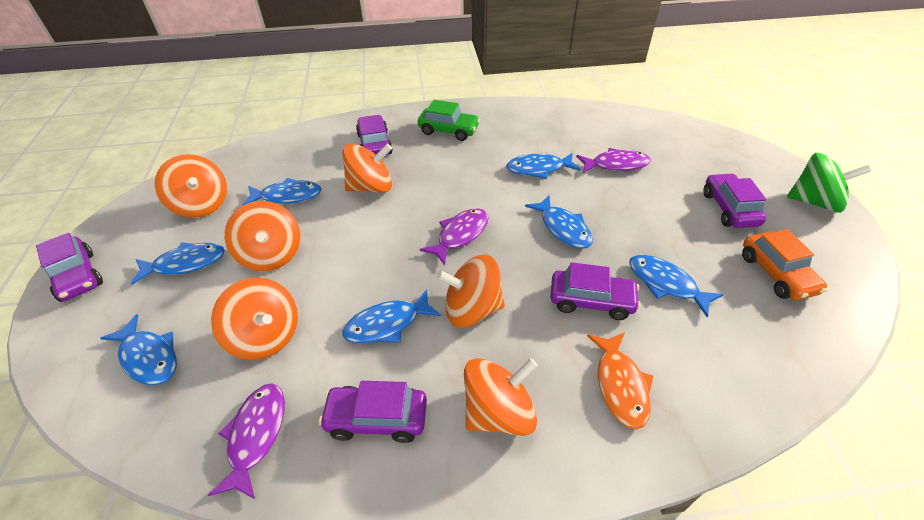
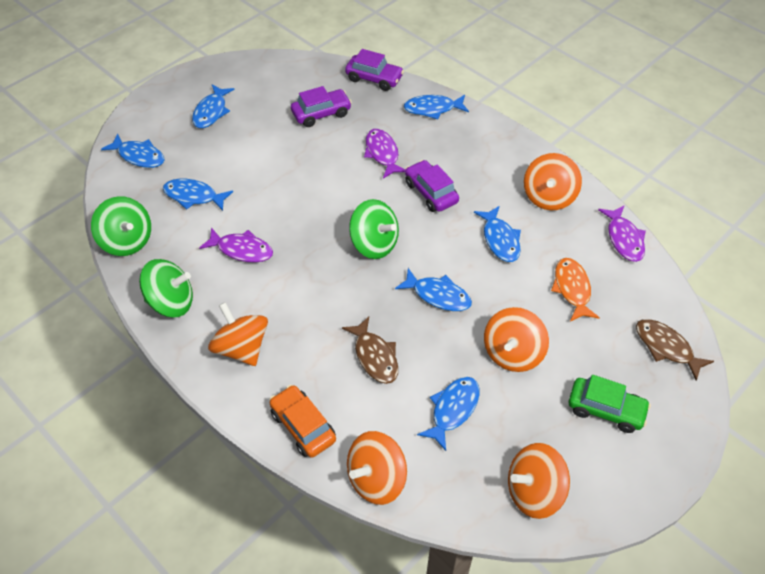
brown fish: 0 -> 2
green spinning top: 1 -> 3
orange spinning top: 6 -> 5
purple car: 5 -> 3

